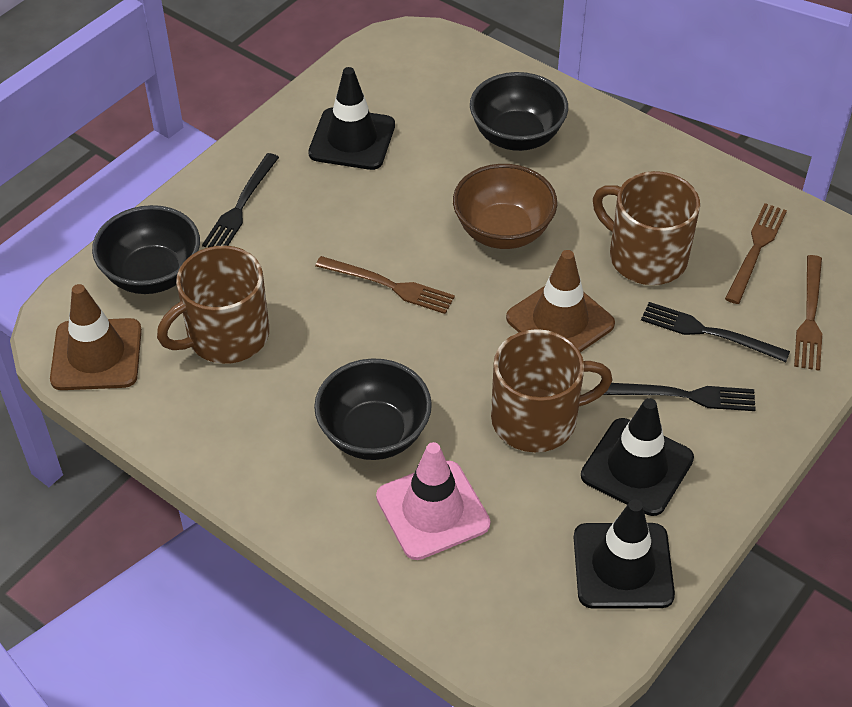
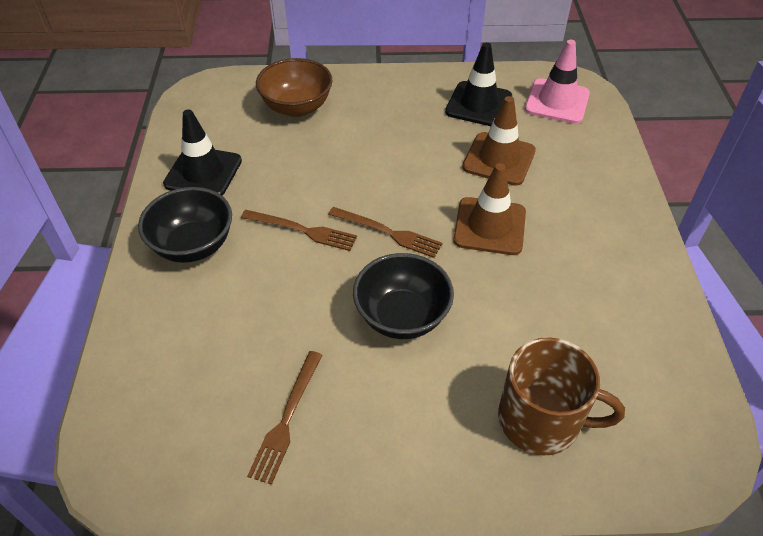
black bowl: 3 -> 2
black fork: 3 -> 0
black traffic cone: 3 -> 2
brown mug: 3 -> 1

